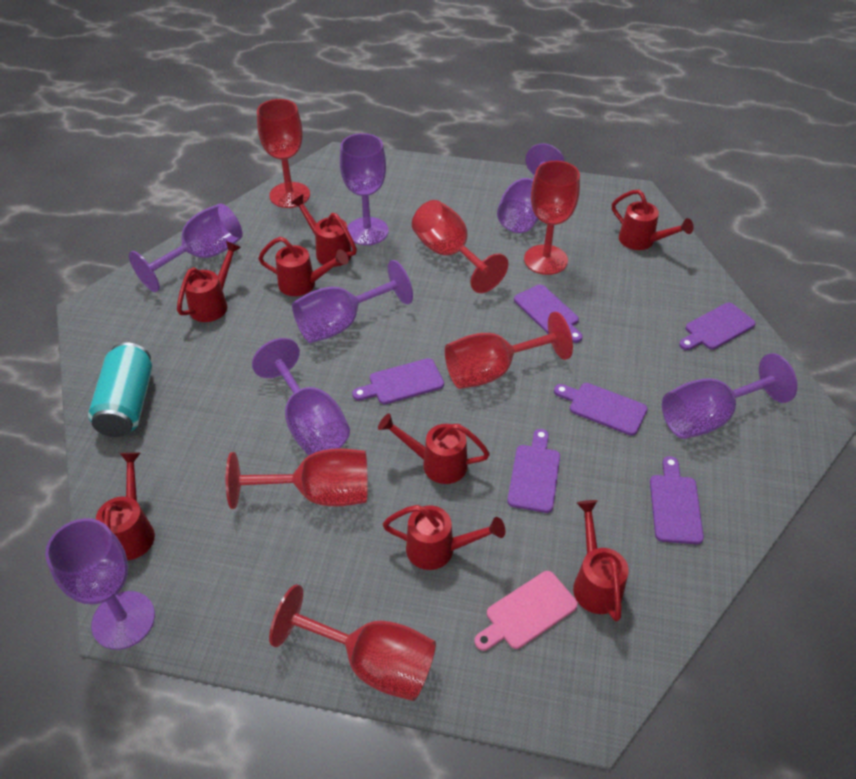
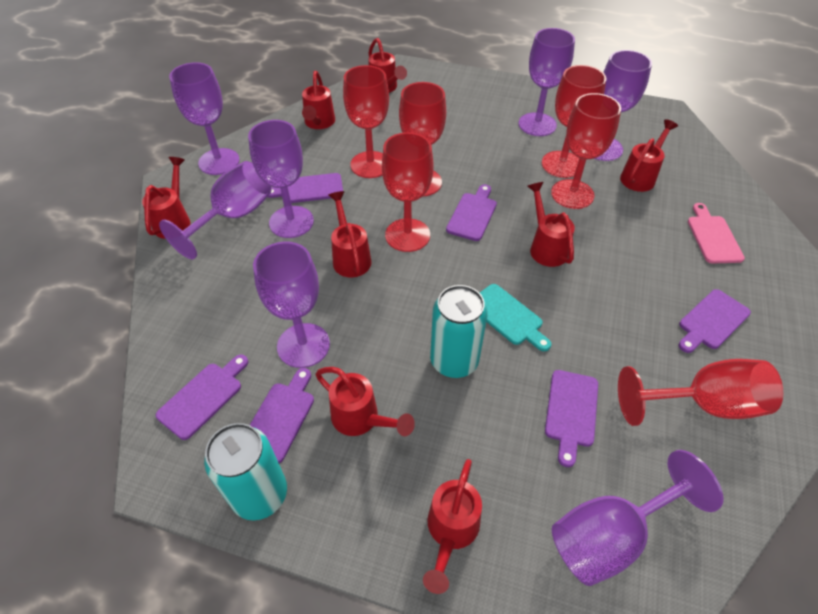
turquoise can: 1 -> 2
turquoise cutting board: 0 -> 1

